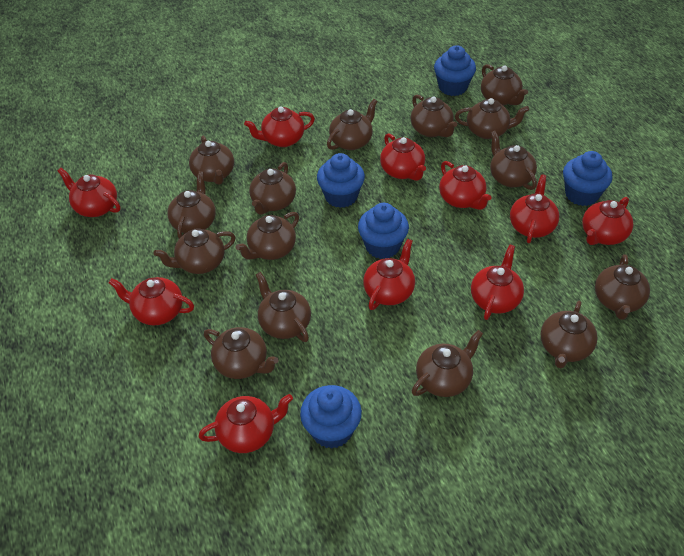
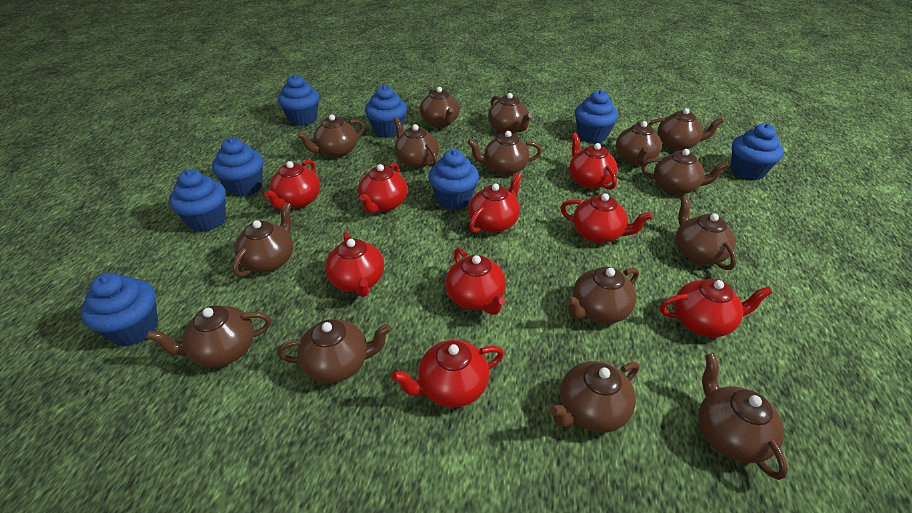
blue cupcake: 5 -> 8
red teapot: 10 -> 9

